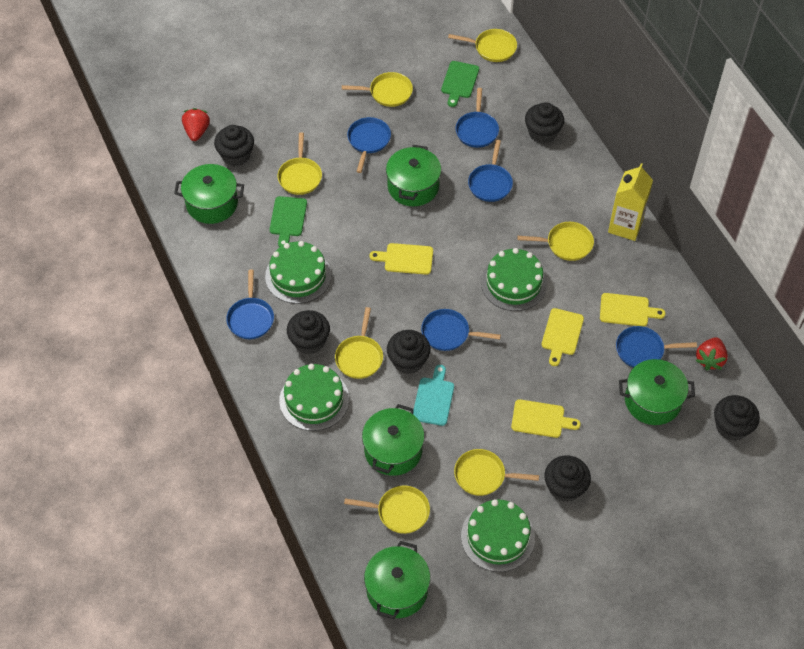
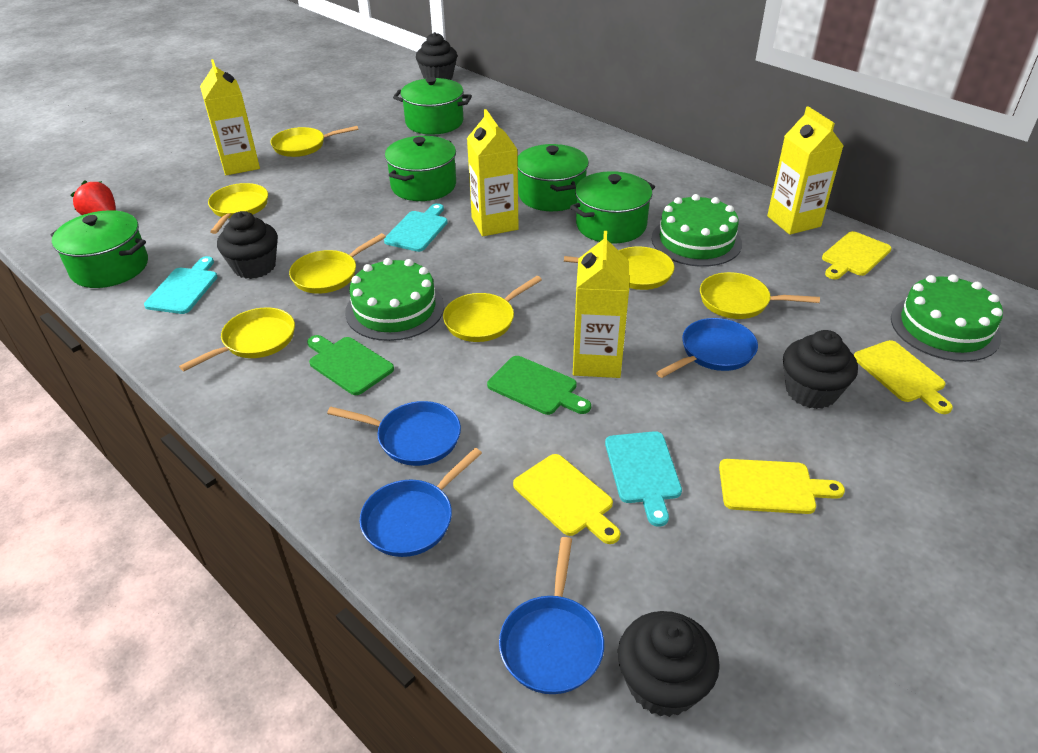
black cupcake: 6 -> 4
blue pan: 6 -> 4
green cake: 4 -> 3
red strawberry: 2 -> 1
turquoise cutting board: 1 -> 3
yellow carton: 1 -> 4

